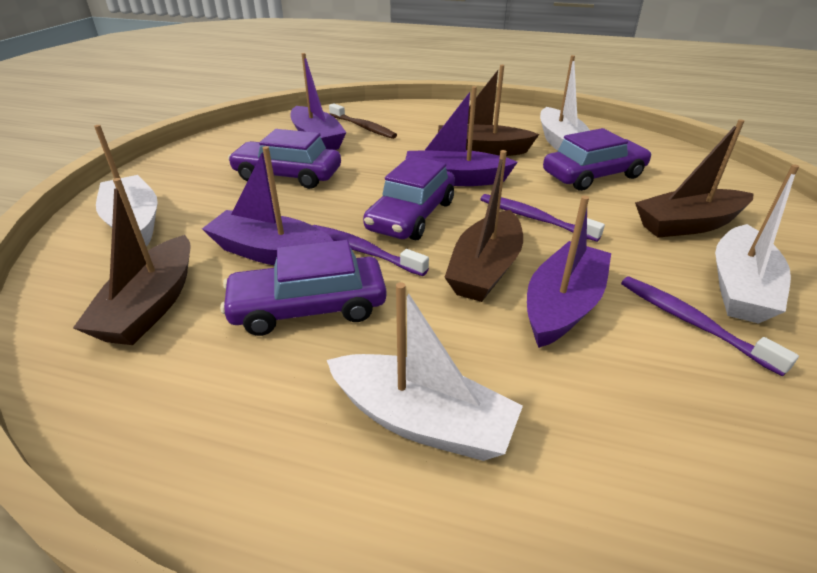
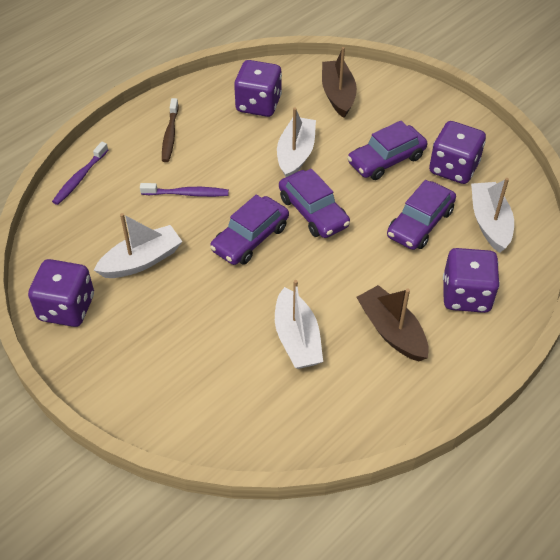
brown boat: 4 -> 2
purple boat: 4 -> 0
purple dice: 0 -> 4
purple toothbrush: 3 -> 2

